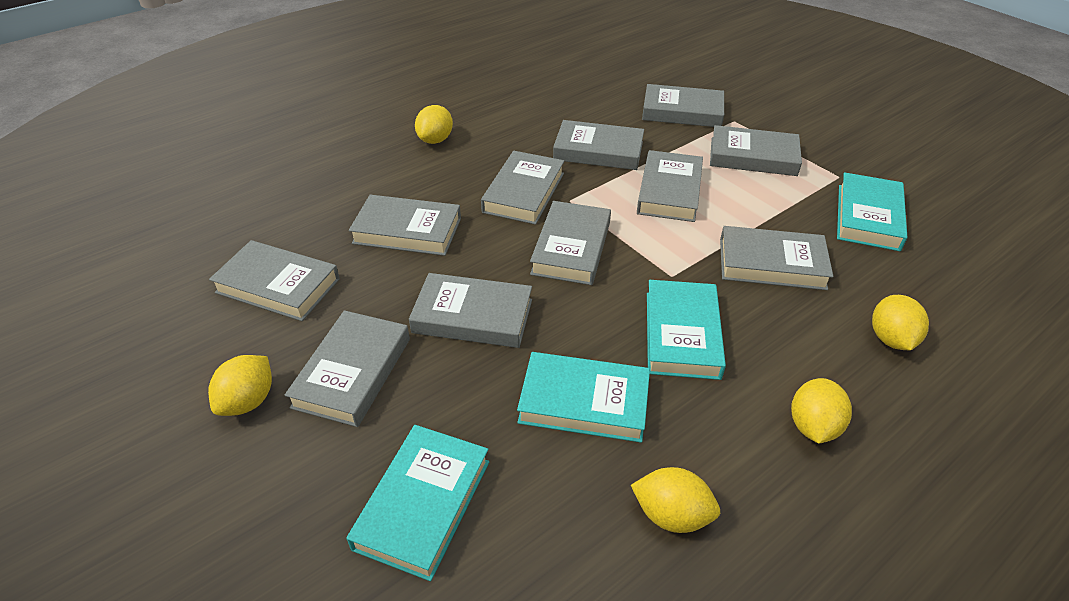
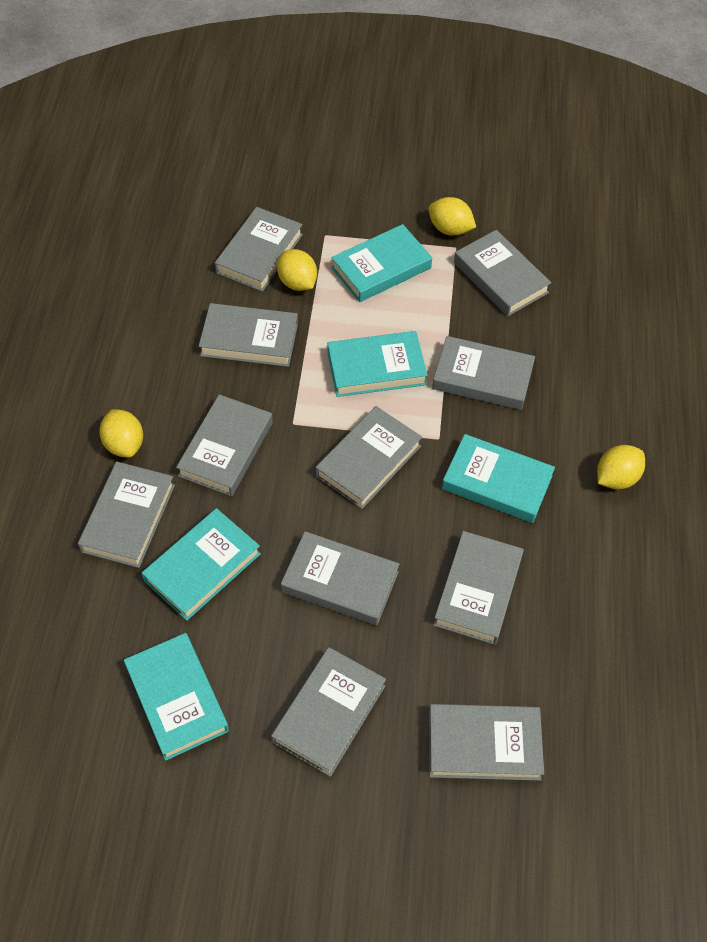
turquoise book: 4 -> 5
yellow lemon: 5 -> 4

